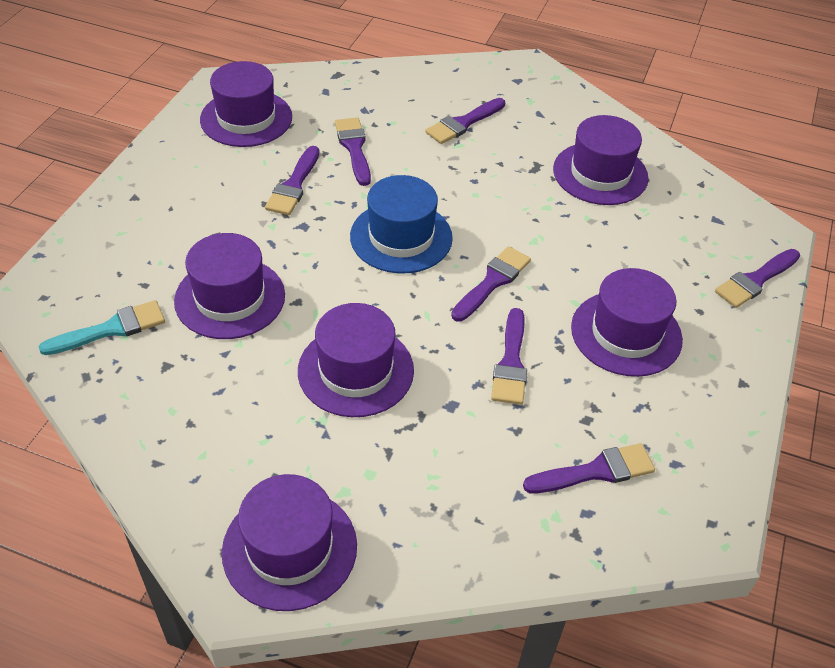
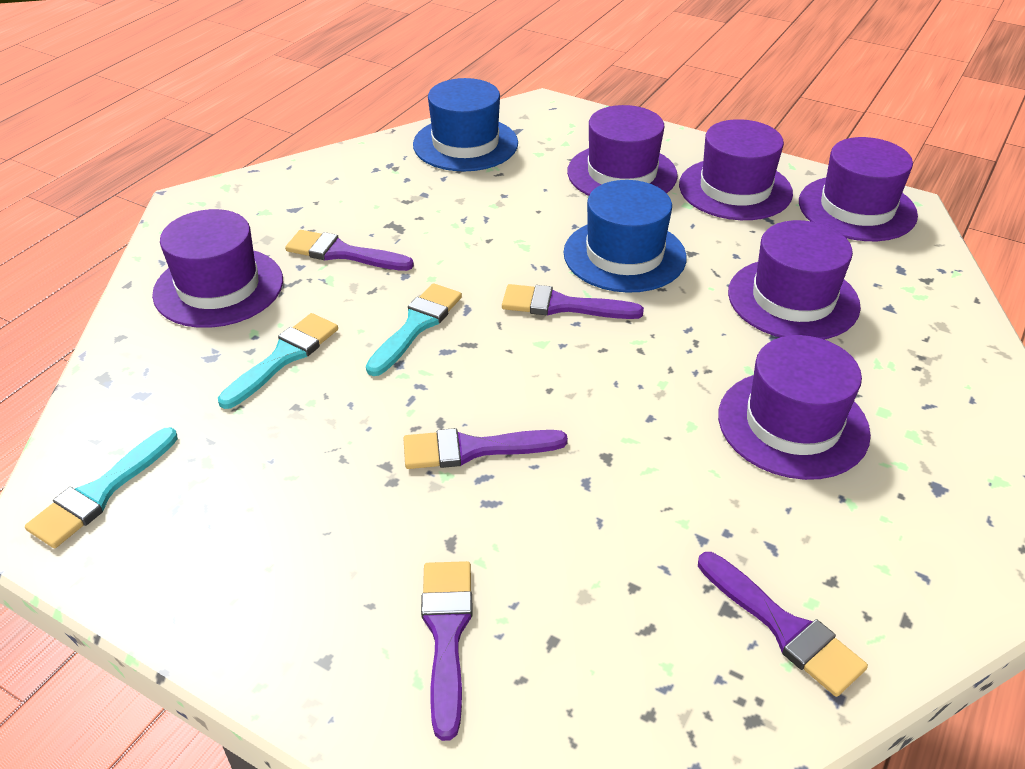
blue hat: 1 -> 2
purple brush: 7 -> 5
turquoise brush: 1 -> 3

